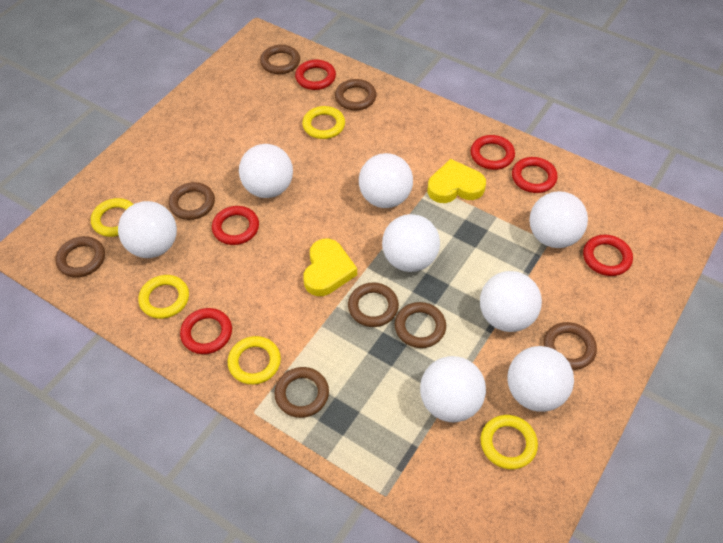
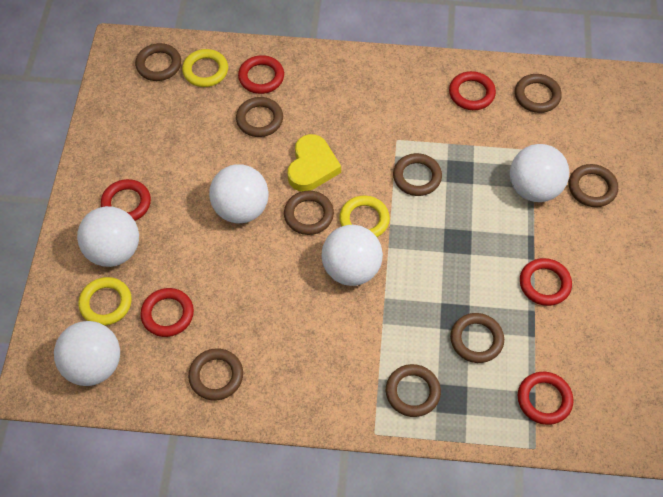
brown ring: 8 -> 9
white ball: 8 -> 5
yellow heart: 2 -> 1
yellow ring: 5 -> 3

